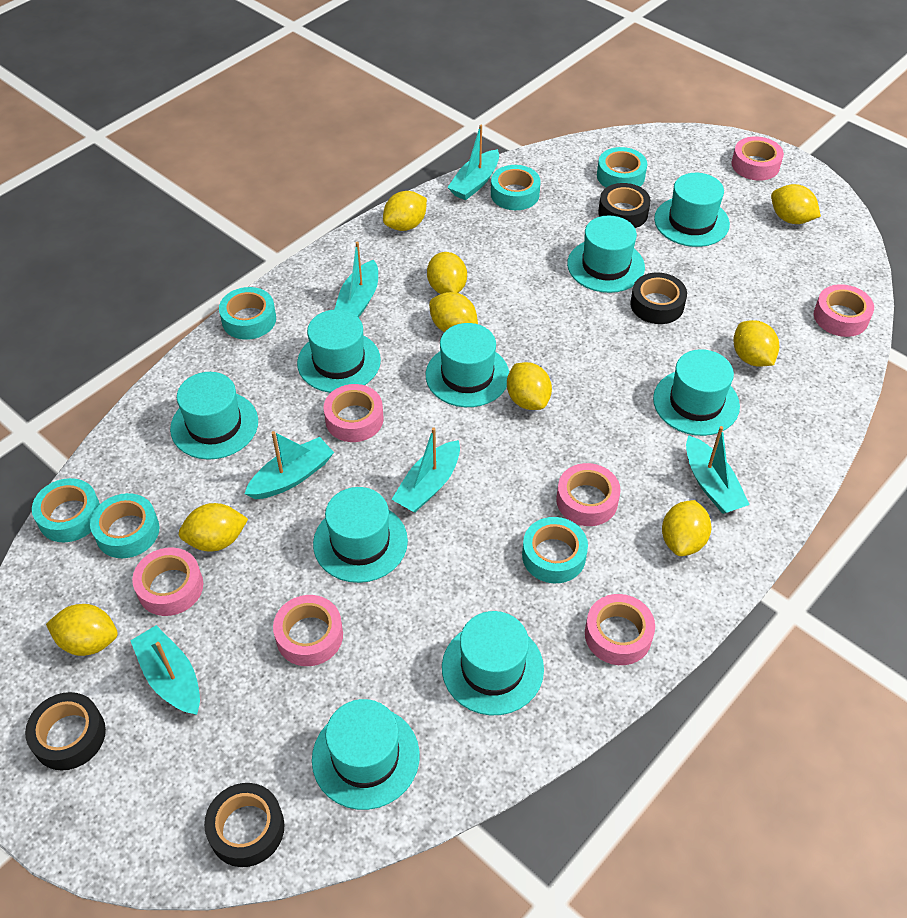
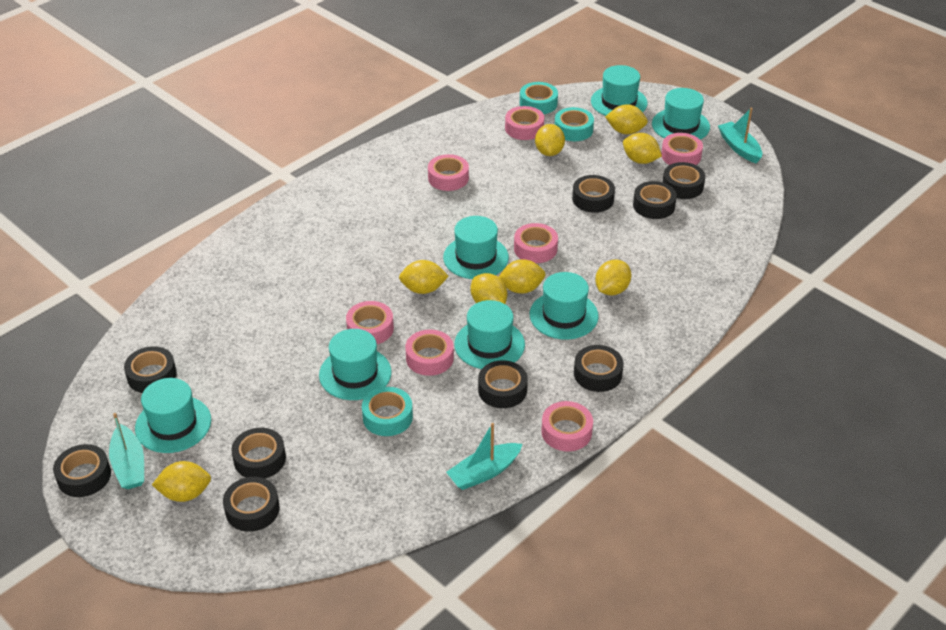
black tape: 4 -> 9
turquoise boat: 6 -> 3
turquoise hat: 9 -> 7
turquoise tape: 6 -> 3
yellow lemon: 9 -> 8

